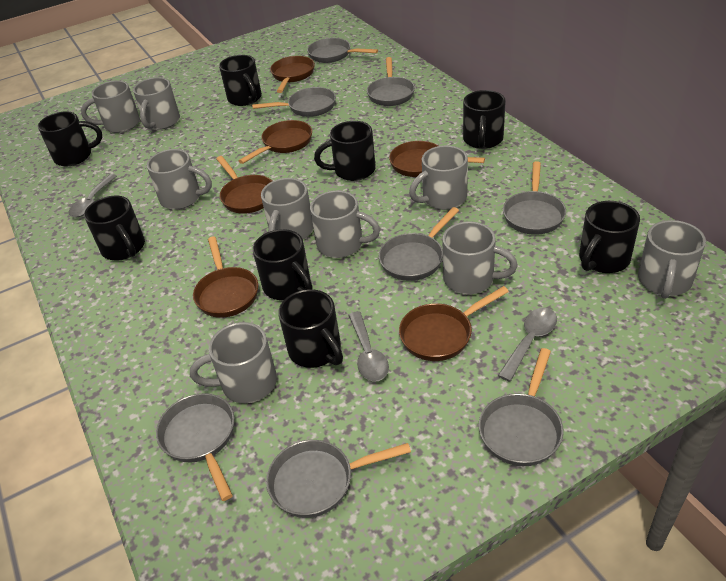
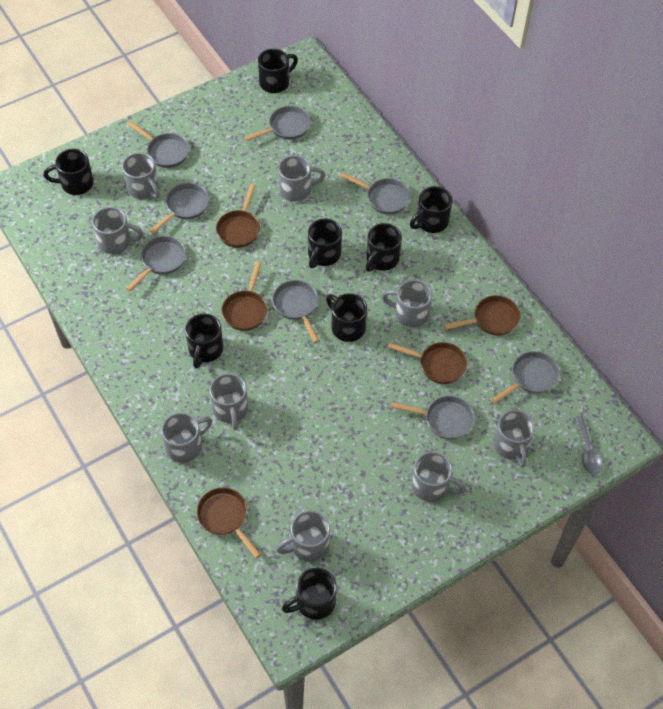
brown pan: 6 -> 5
grey spoon: 3 -> 1

